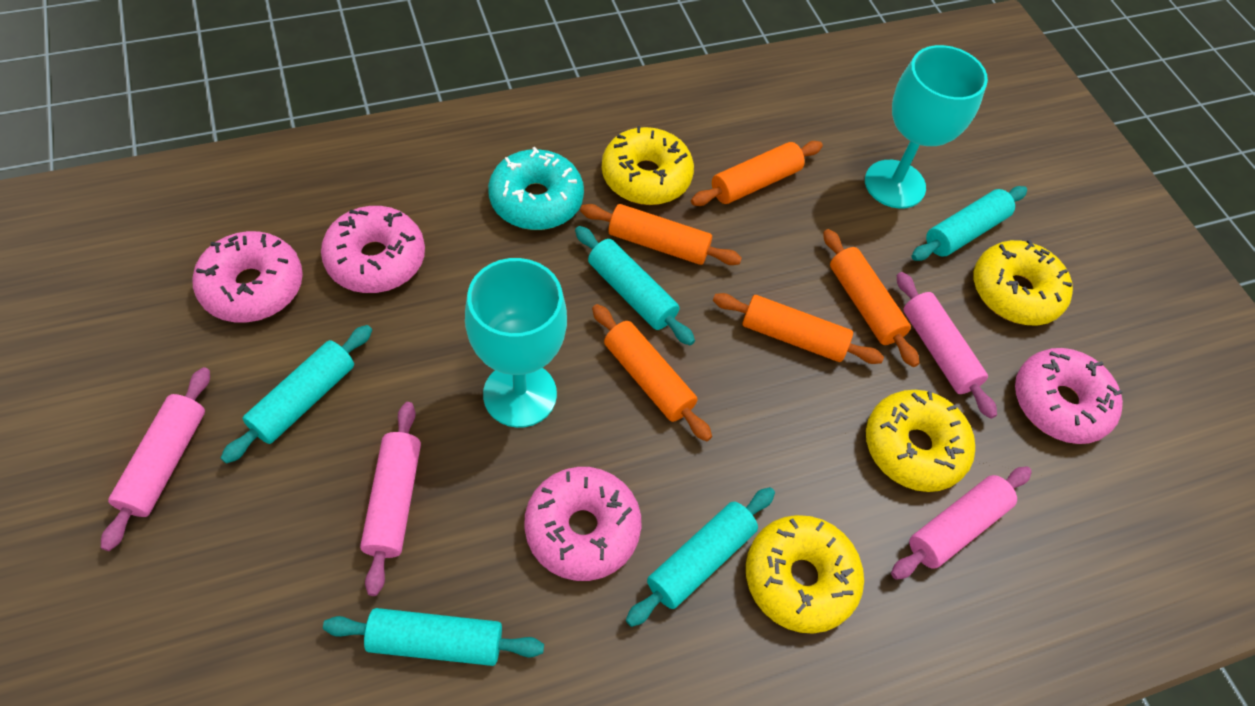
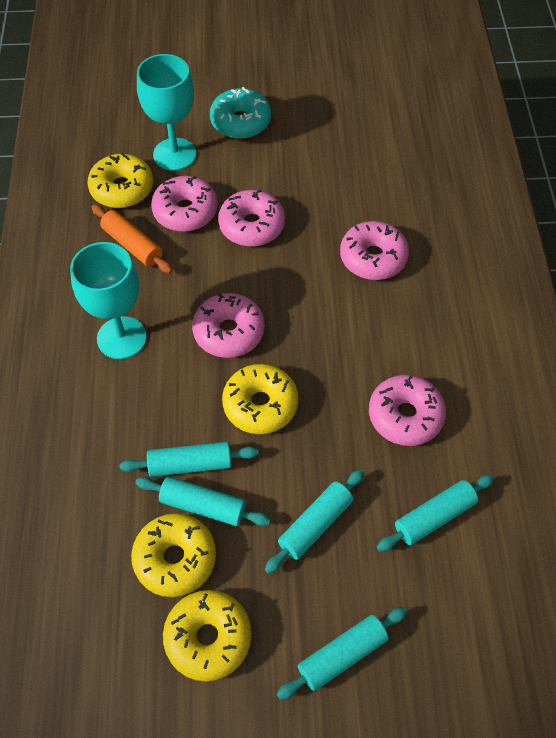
orange rolling pin: 5 -> 1
pink donut: 4 -> 5
pink rolling pin: 4 -> 0

